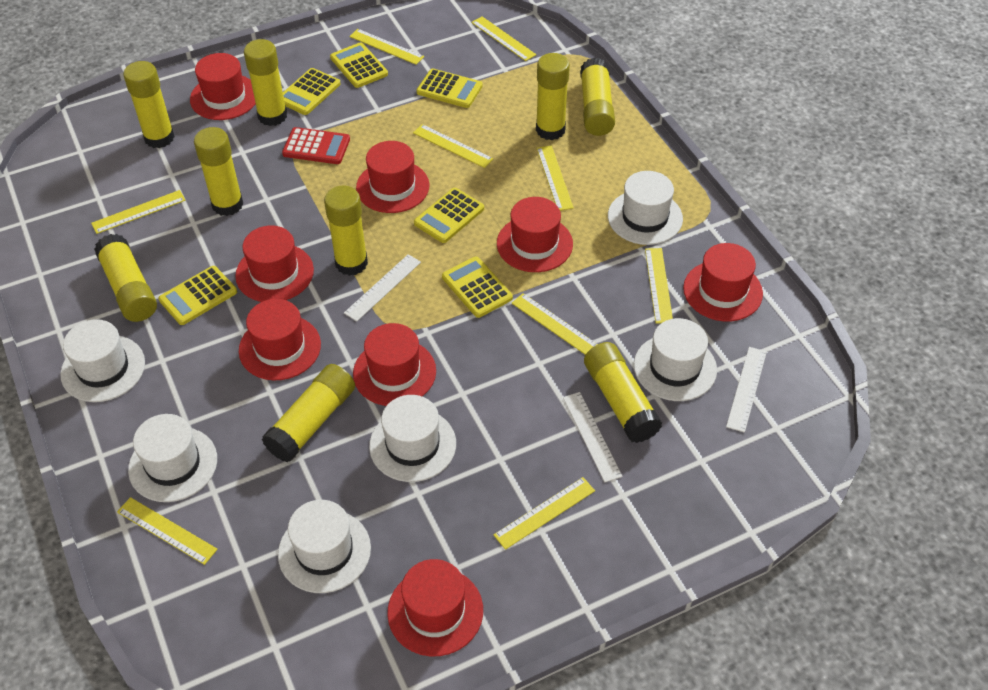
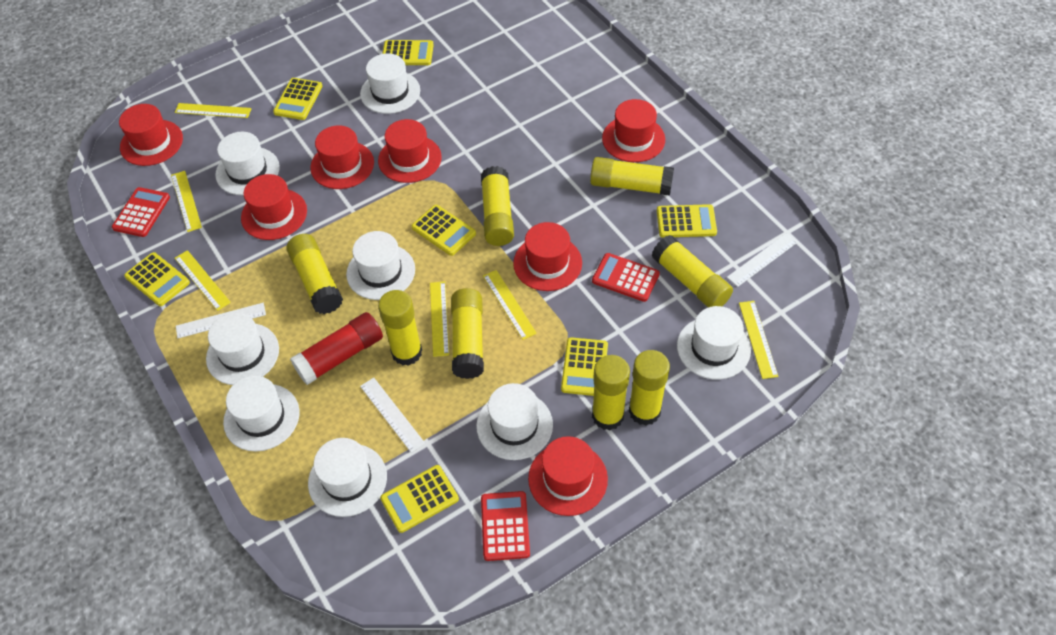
red calculator: 1 -> 3
red glue stick: 0 -> 1
red hat: 8 -> 7
white hat: 6 -> 8
yellow calculator: 6 -> 7
yellow glue stick: 9 -> 8
yellow ruler: 9 -> 6

